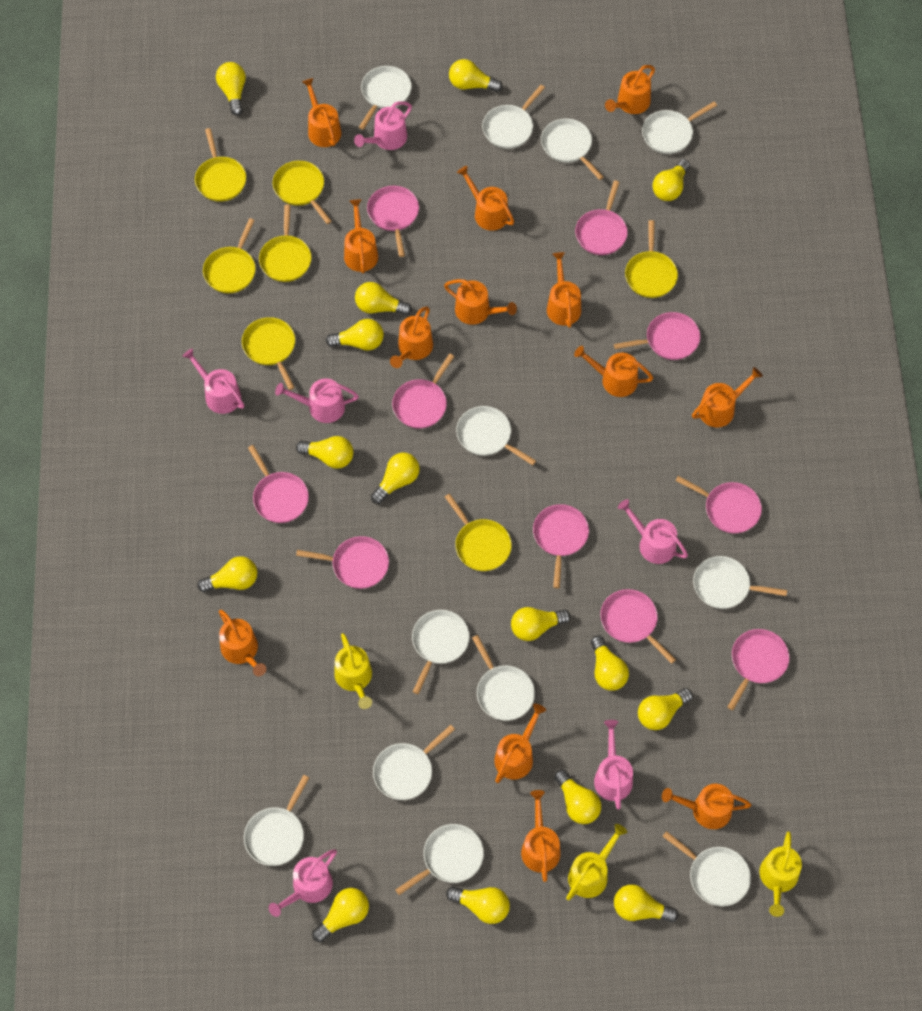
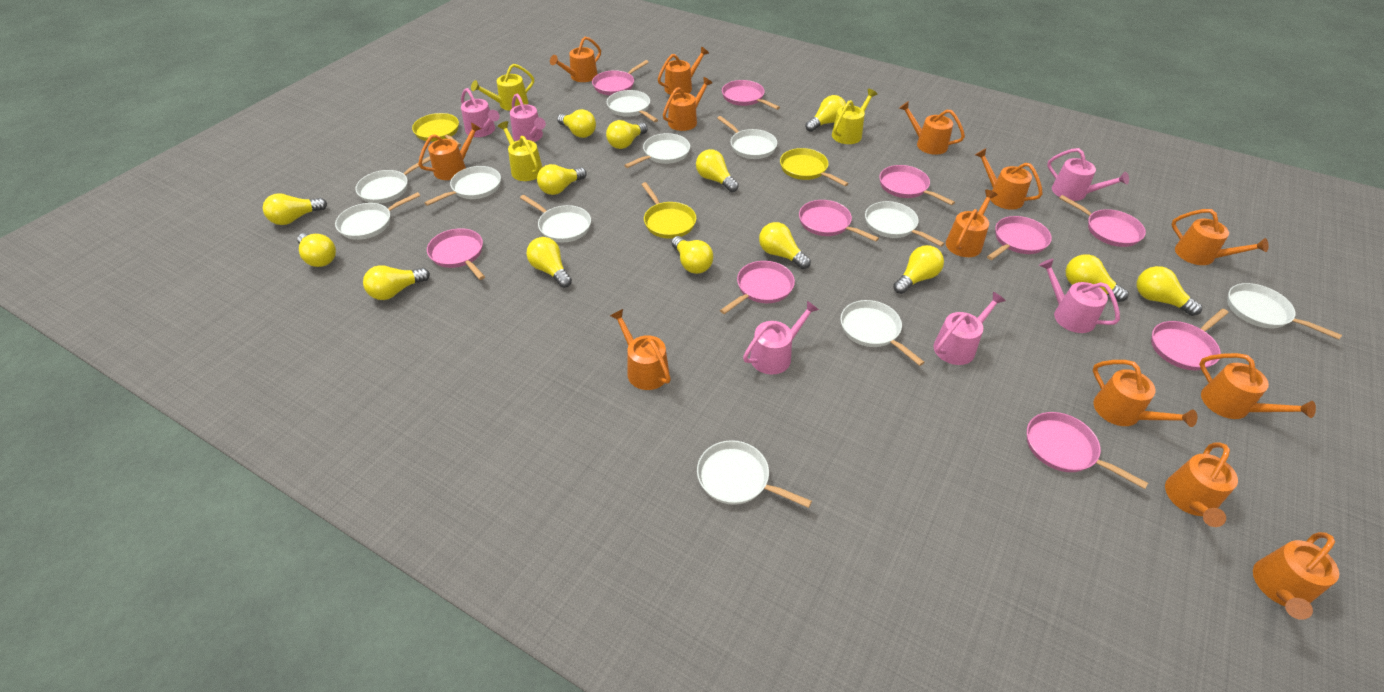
white pan: 12 -> 11
yellow light bulb: 15 -> 14
yellow pan: 7 -> 3

